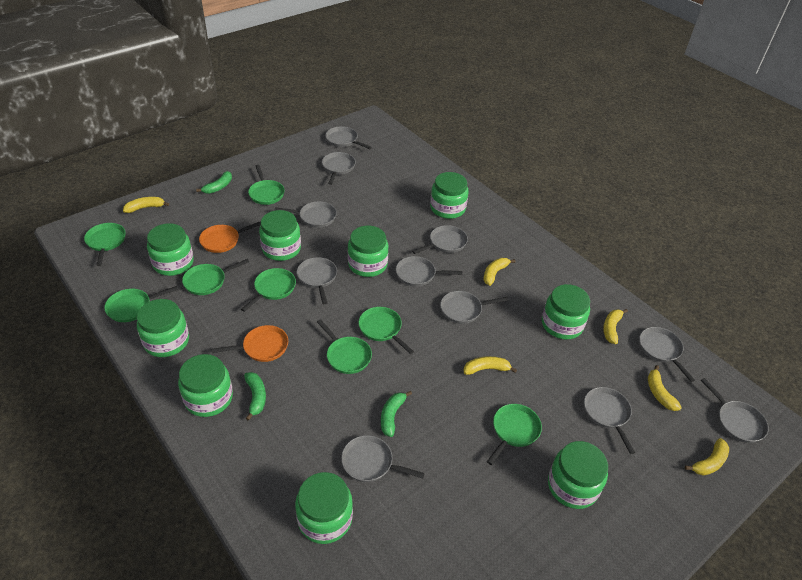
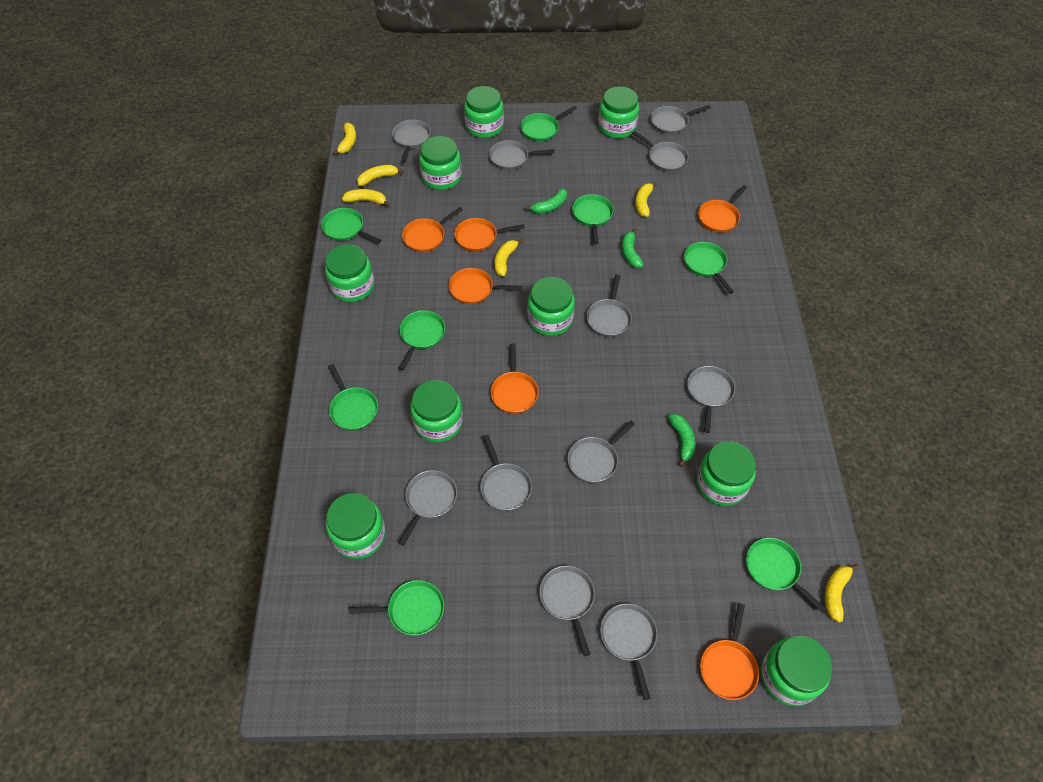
orange pan: 2 -> 6

